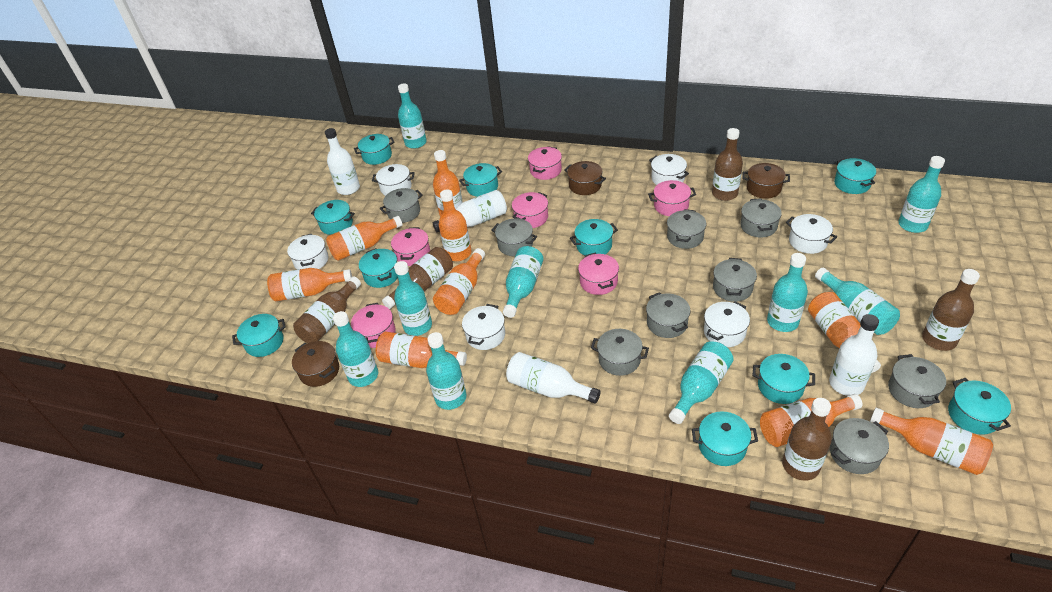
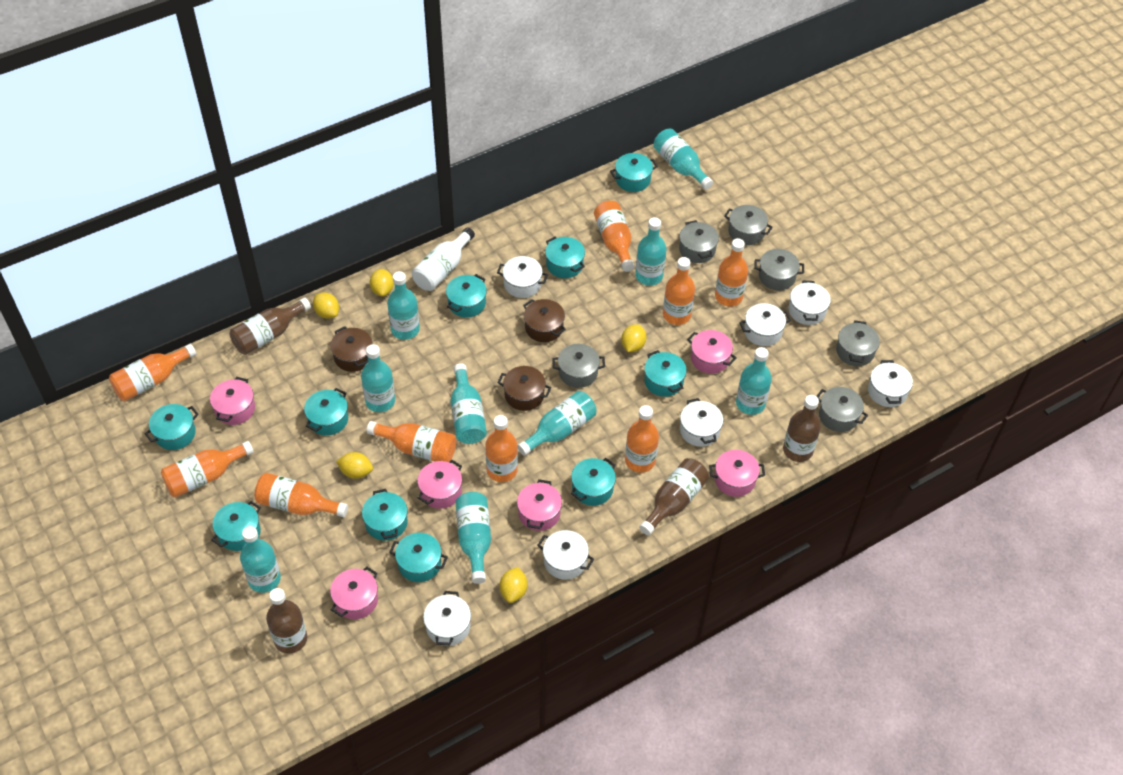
brown bottle: 5 -> 4
grey pot: 9 -> 6
white bottle: 4 -> 1
white pot: 6 -> 7
yellow lemon: 0 -> 5

